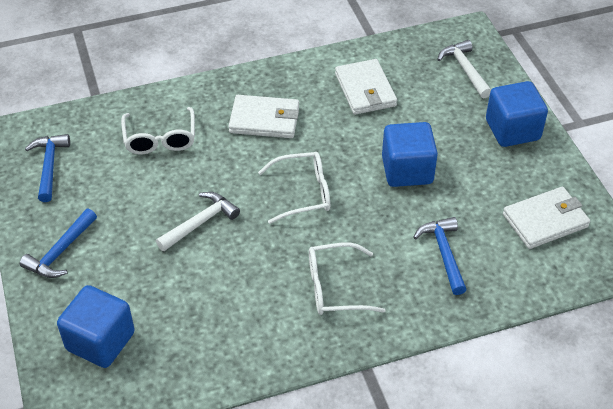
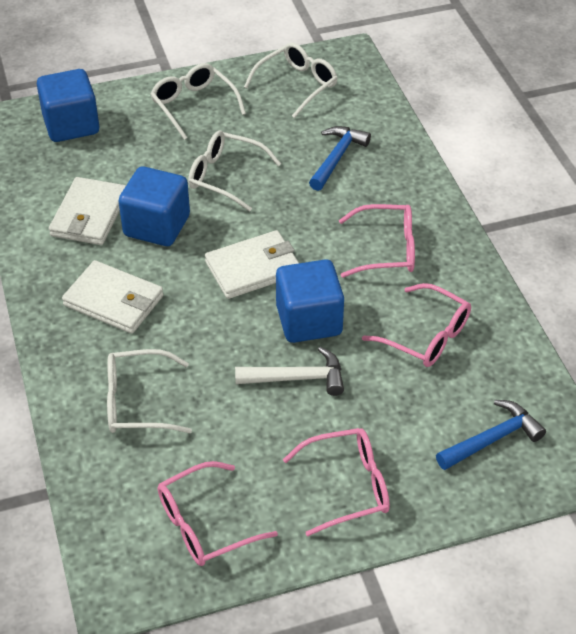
blue hammer: 3 -> 2
pink glasses: 0 -> 4
white glasses: 3 -> 4
white hammer: 2 -> 1

